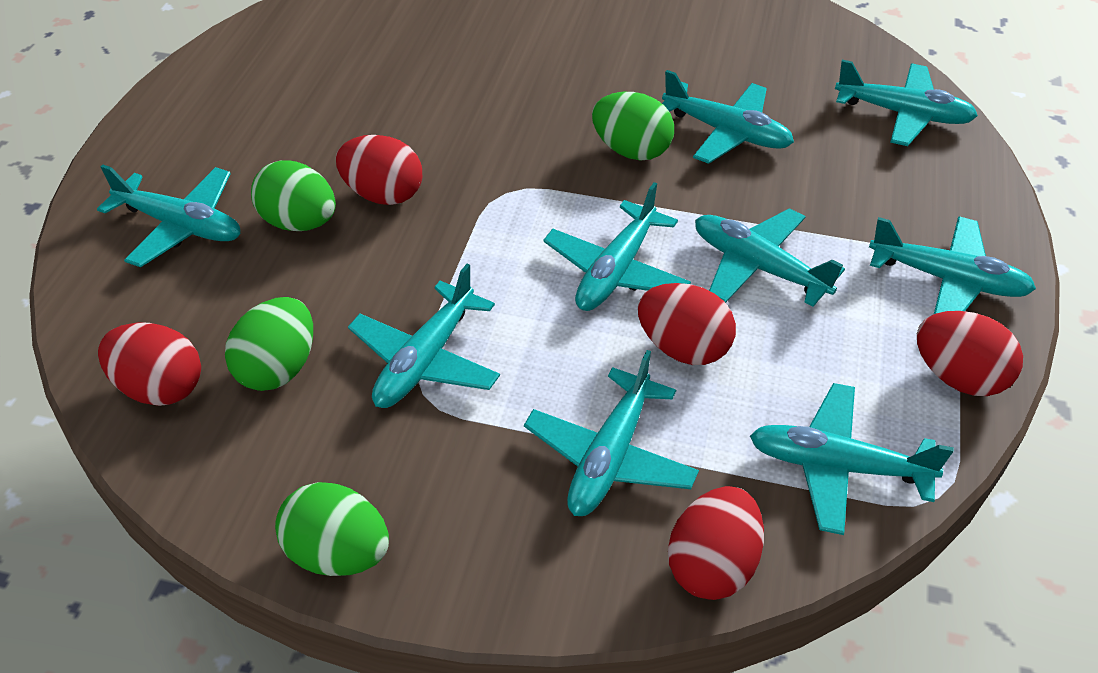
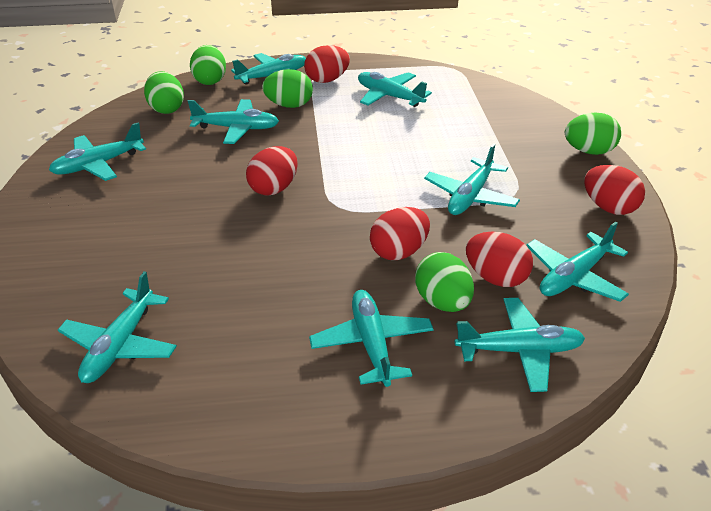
green egg: 4 -> 5

